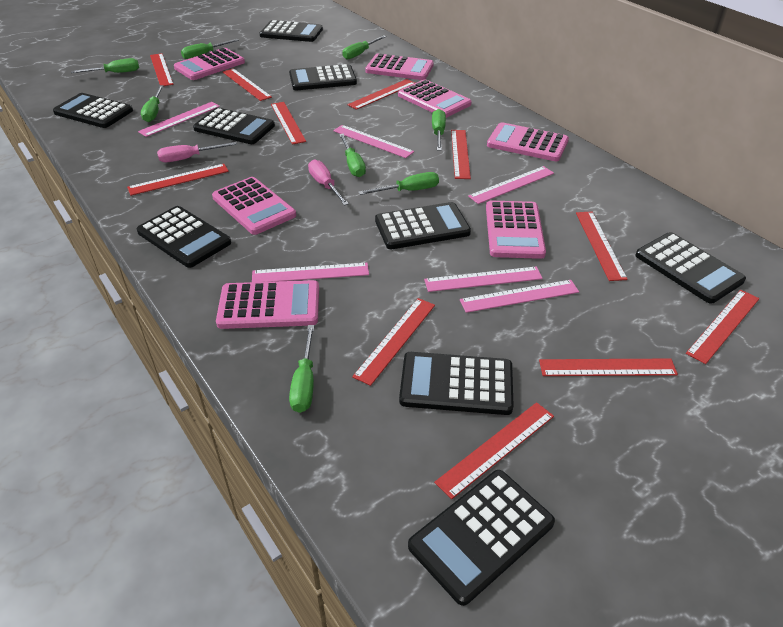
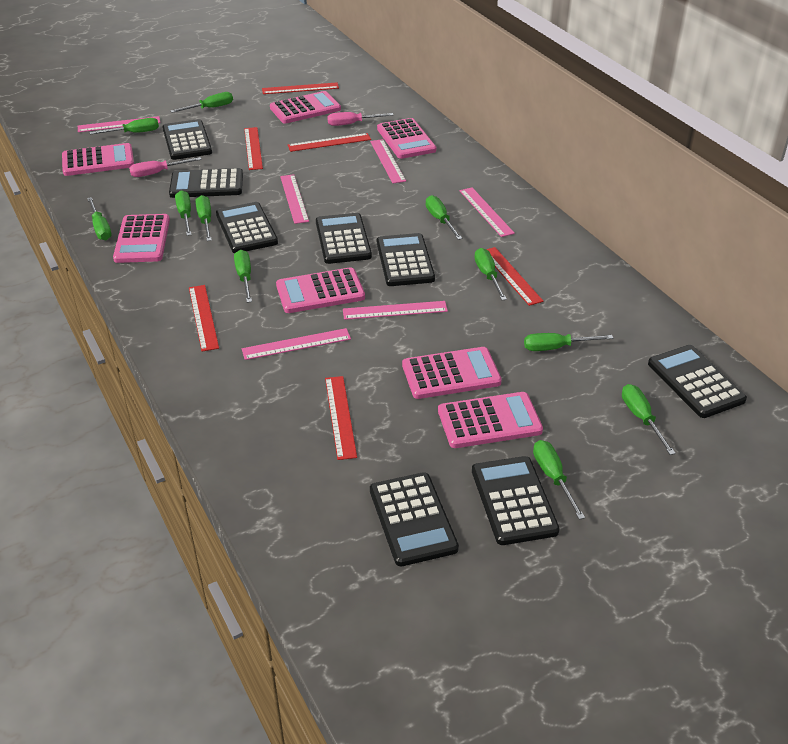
black calculator: 9 -> 8
green screwdriver: 8 -> 11
red ruler: 11 -> 6

